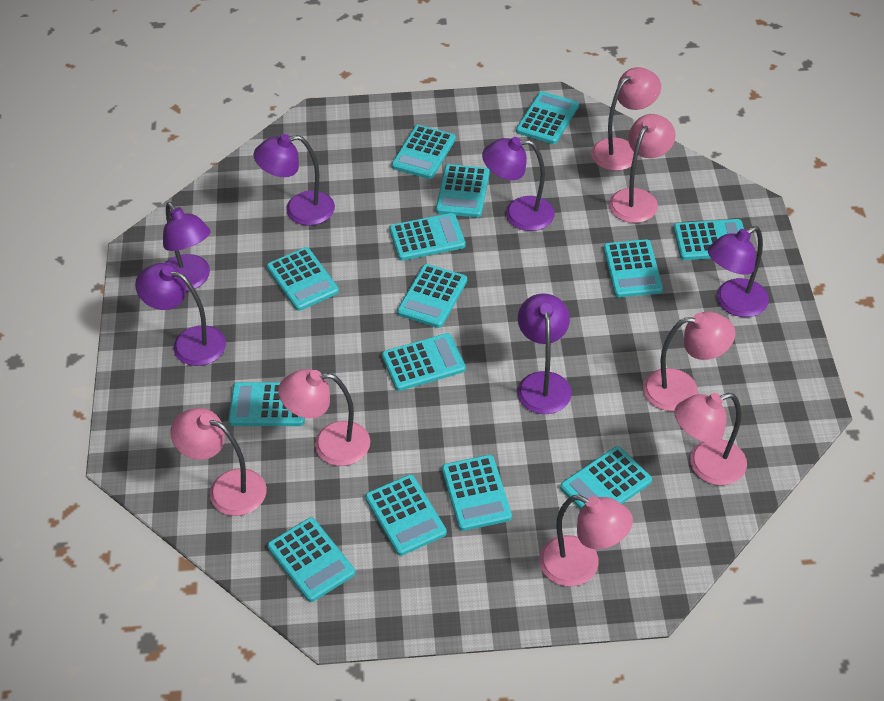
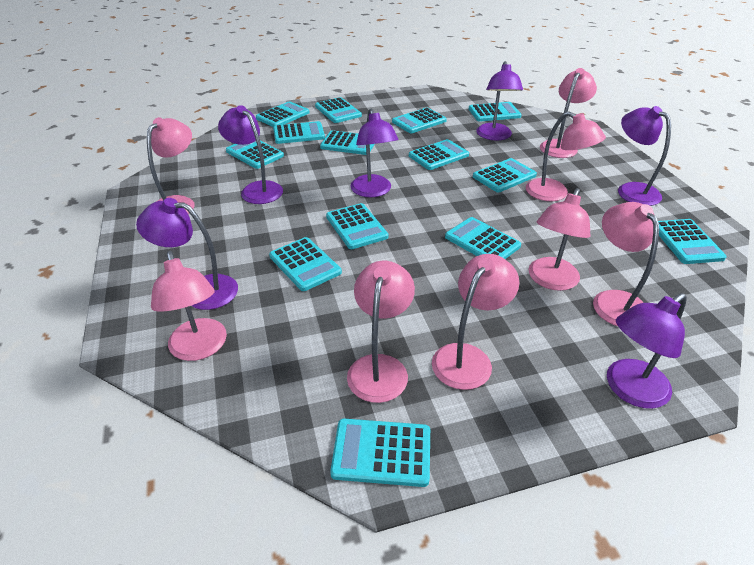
pink lamp: 7 -> 8

